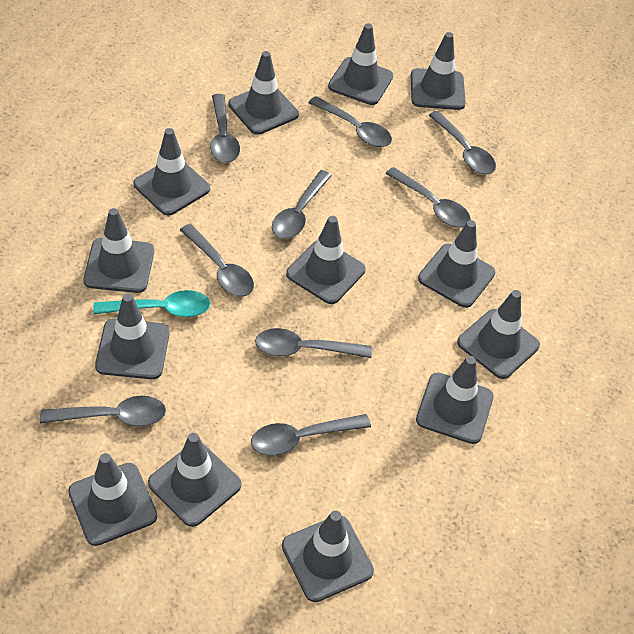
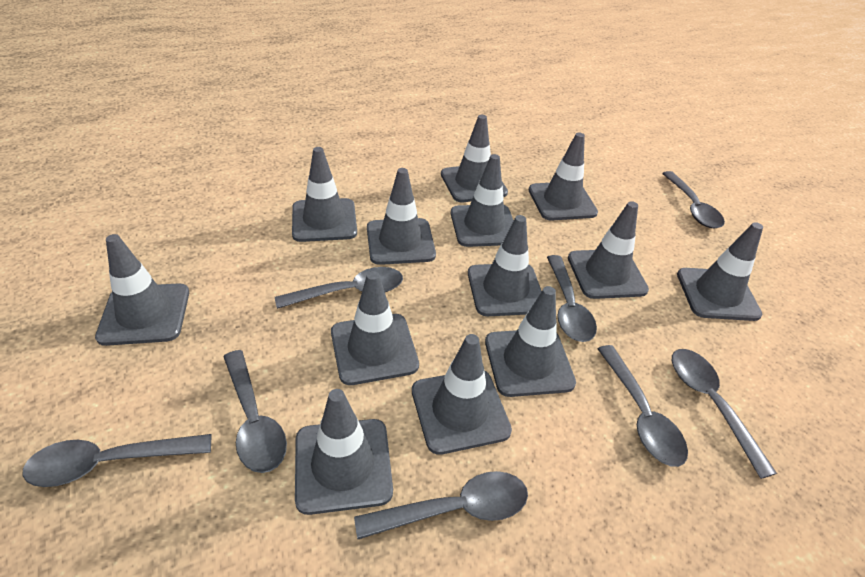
grey spoon: 9 -> 8
turquoise spoon: 1 -> 0

